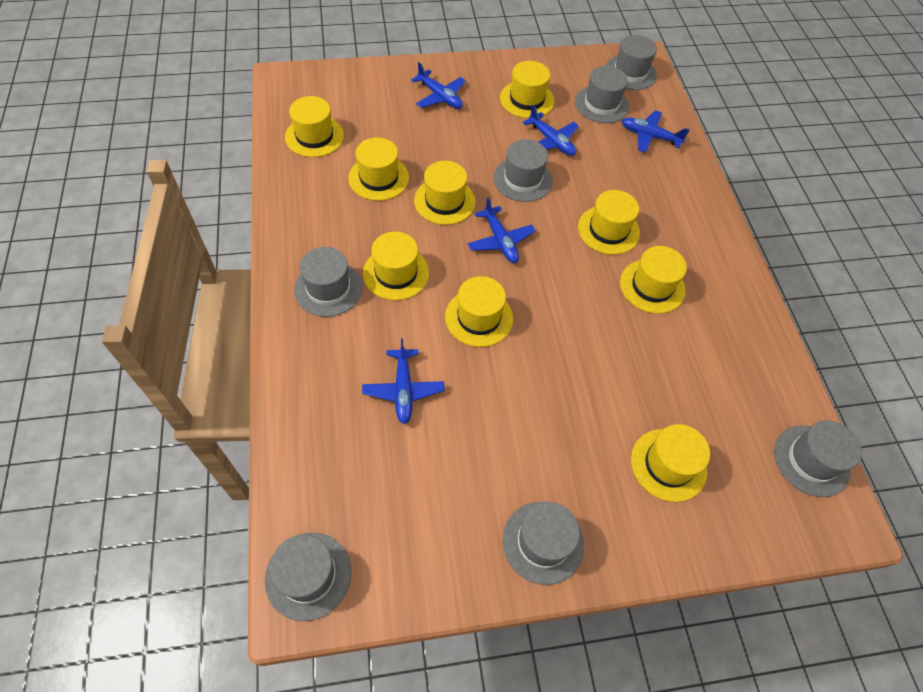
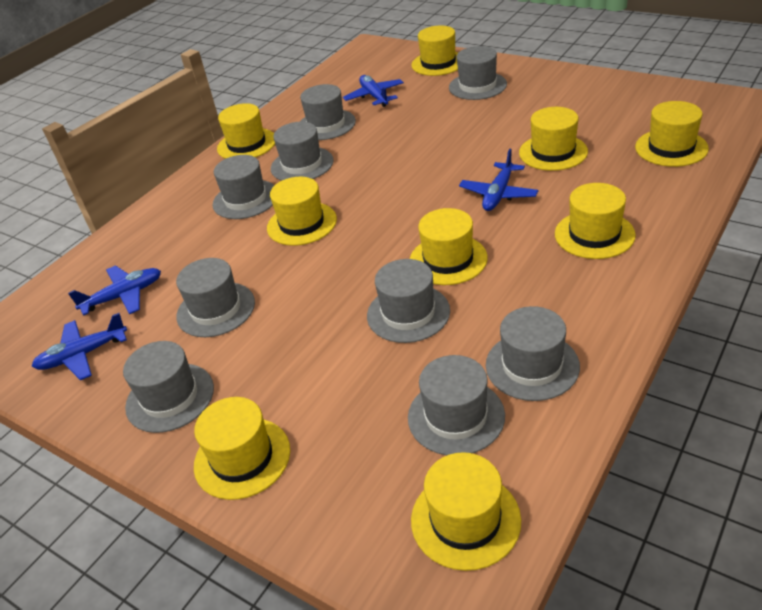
blue plane: 5 -> 4
grey hat: 7 -> 9

